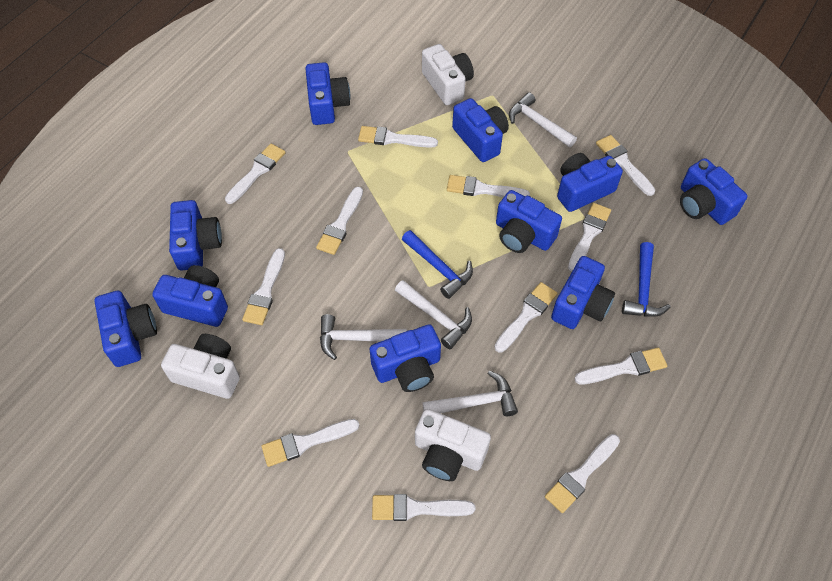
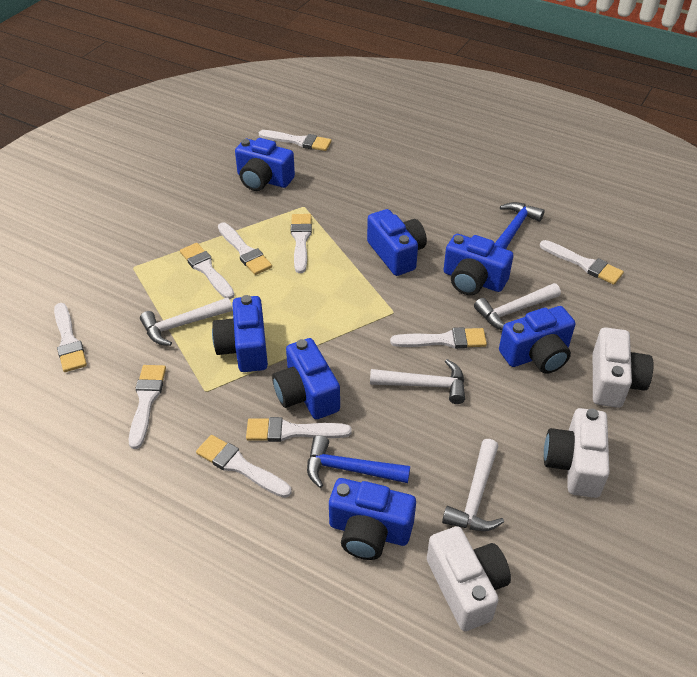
blue camera: 10 -> 7
white brush: 12 -> 10

